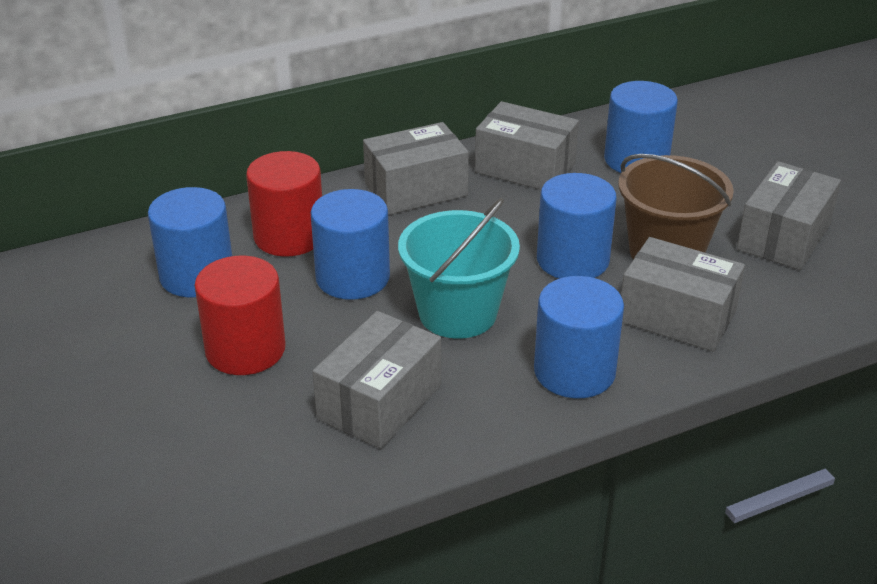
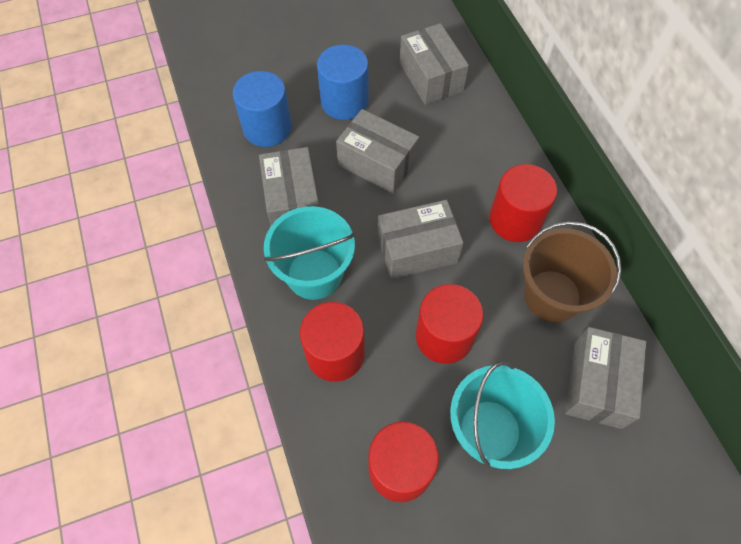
blue cylinder: 5 -> 2
red cylinder: 2 -> 4
turquoise bucket: 1 -> 2

